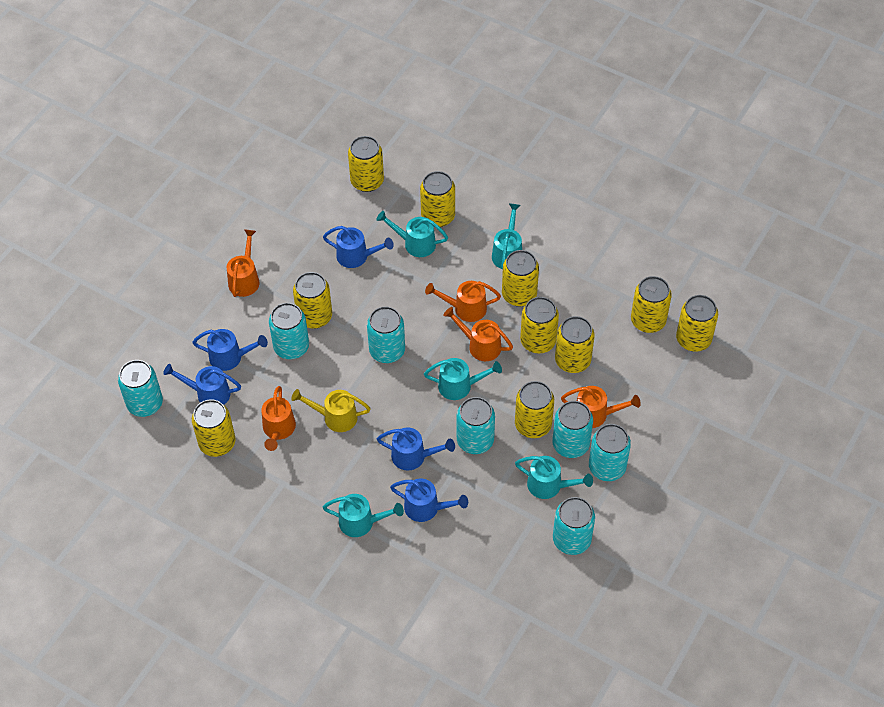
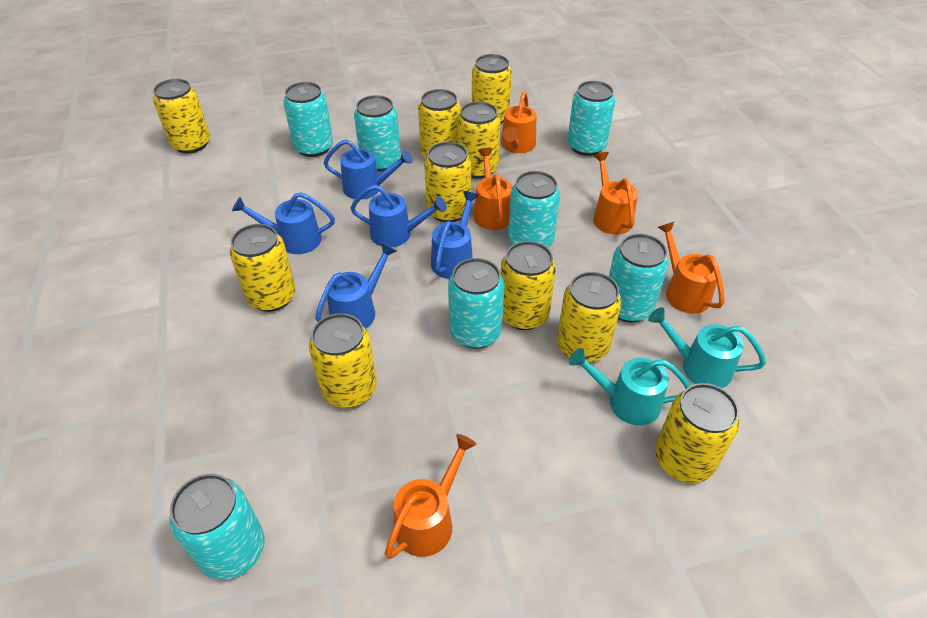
turquoise watering can: 5 -> 2
yellow watering can: 1 -> 0

